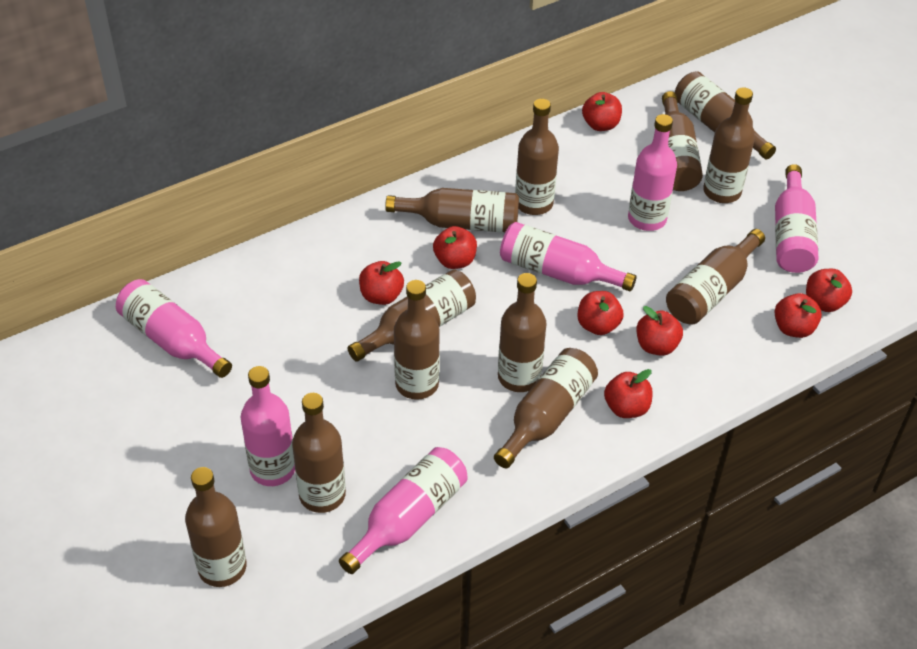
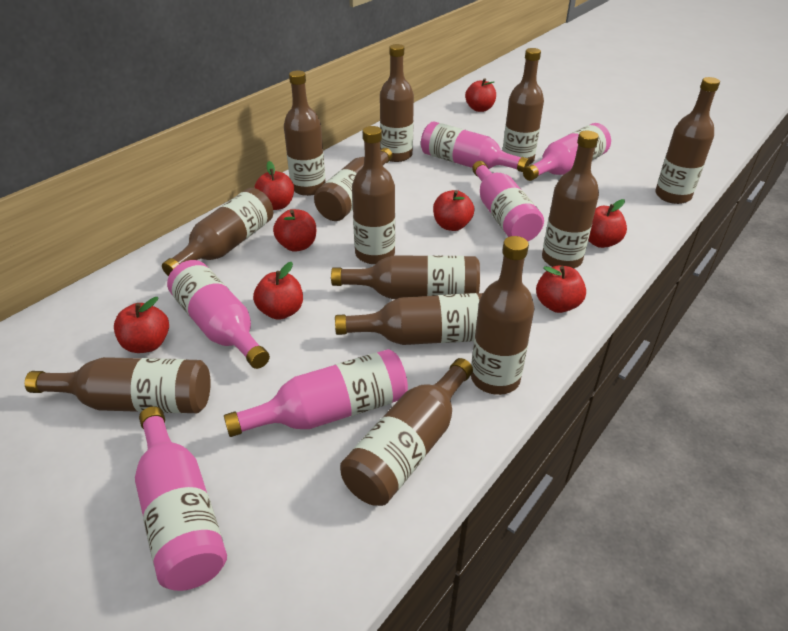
brown bottle: 12 -> 13

